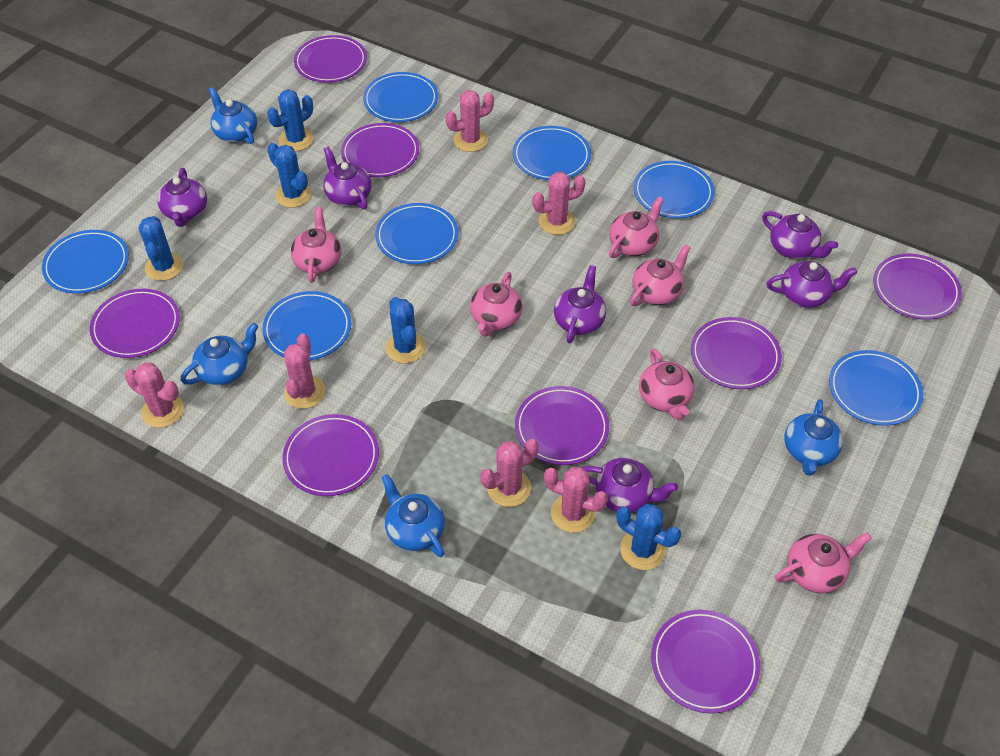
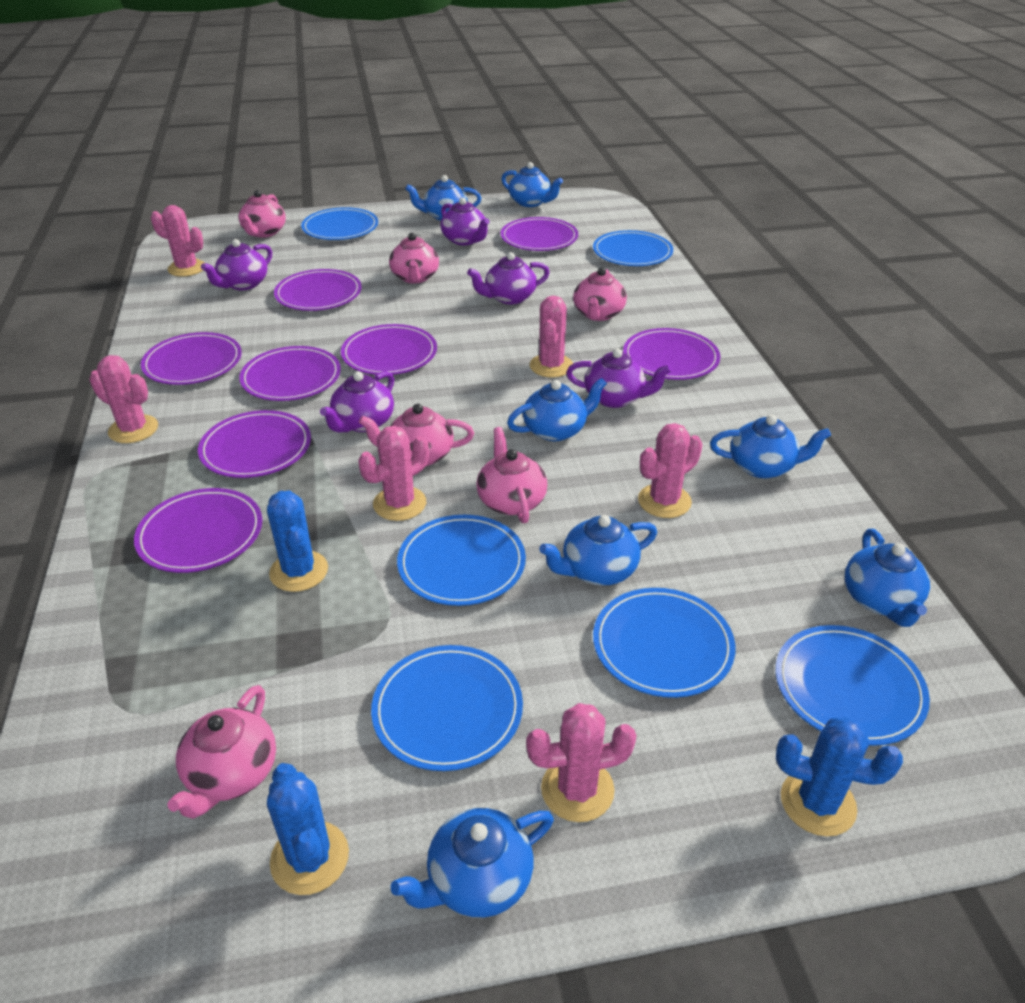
blue cactus: 5 -> 3
blue plate: 7 -> 6
blue teapot: 4 -> 7
purple teapot: 6 -> 5

